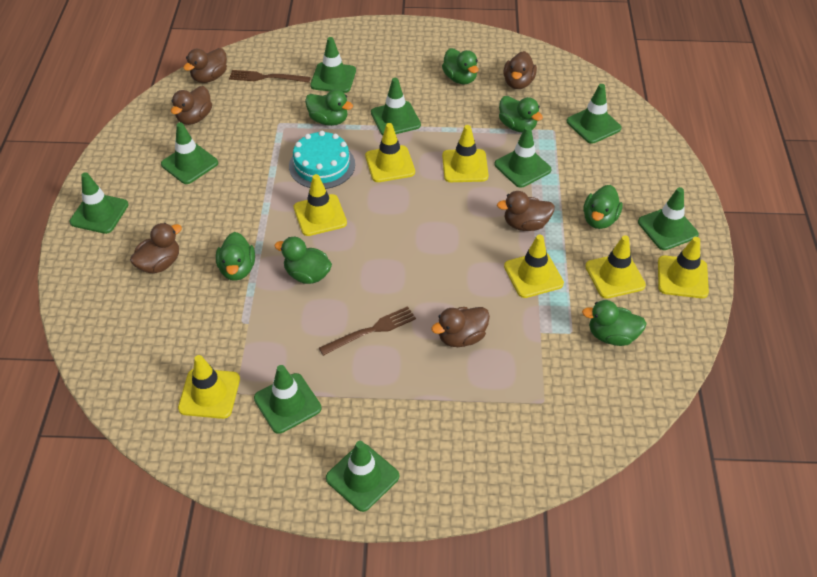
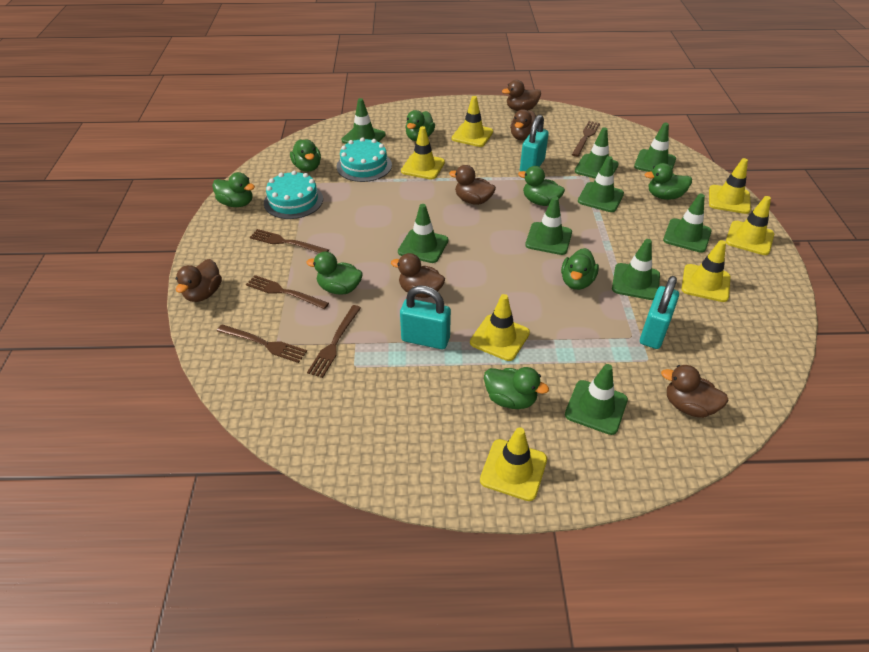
brown fork: 2 -> 5
green duck: 7 -> 8
turquoise cake: 1 -> 2
turquoise padlock: 0 -> 3

